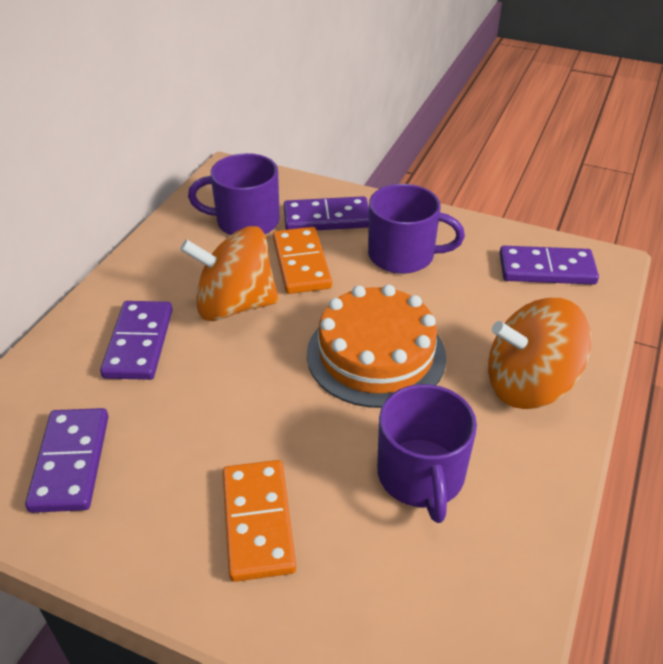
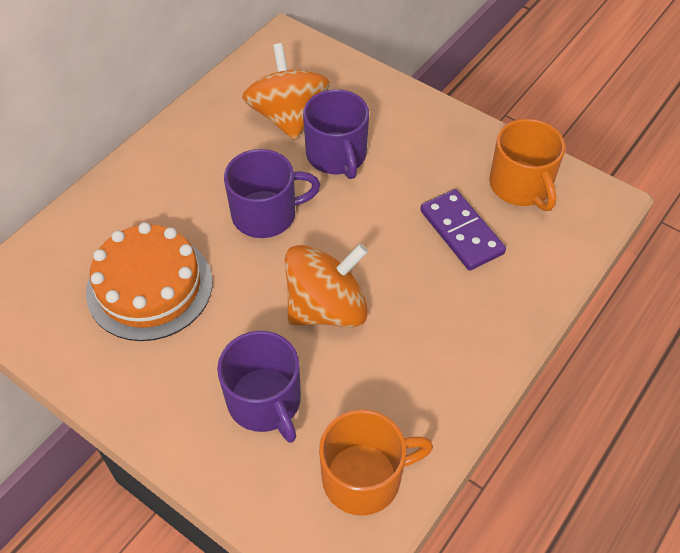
orange domino: 2 -> 0
orange mug: 0 -> 2
purple domino: 4 -> 1

